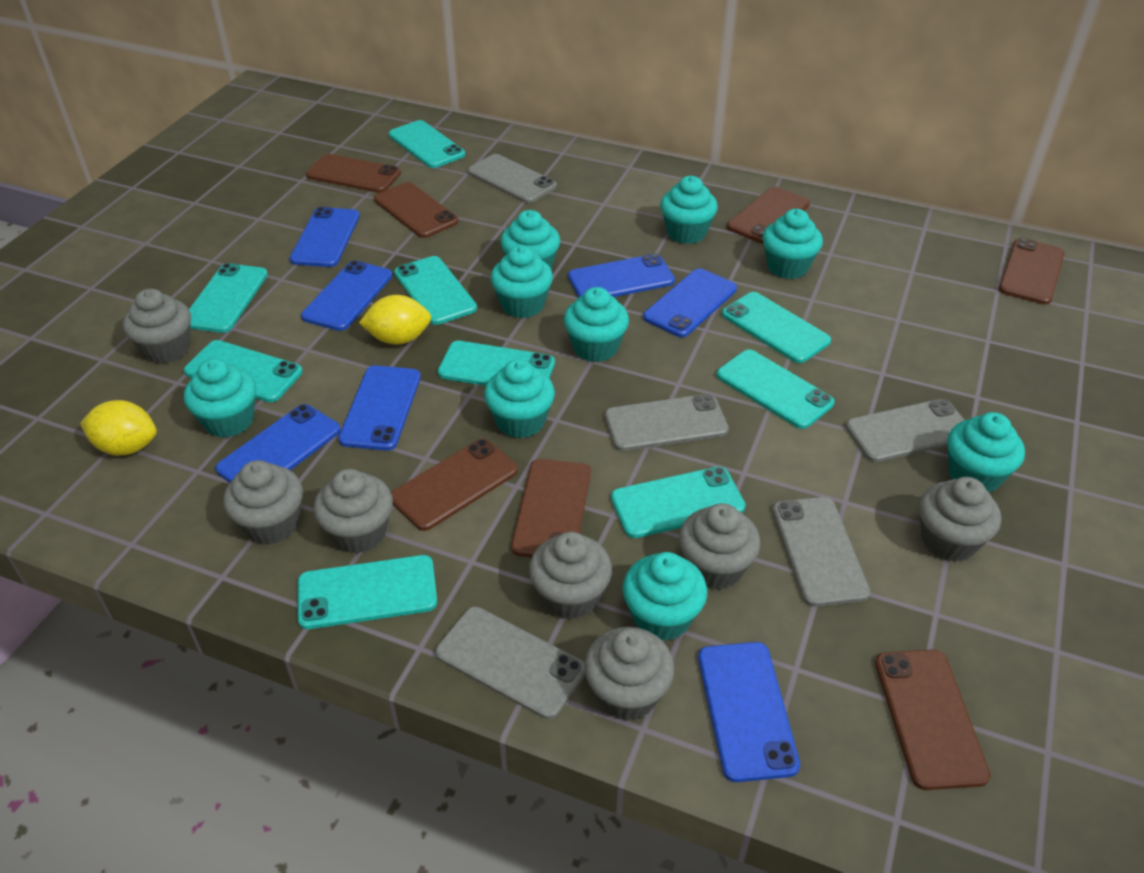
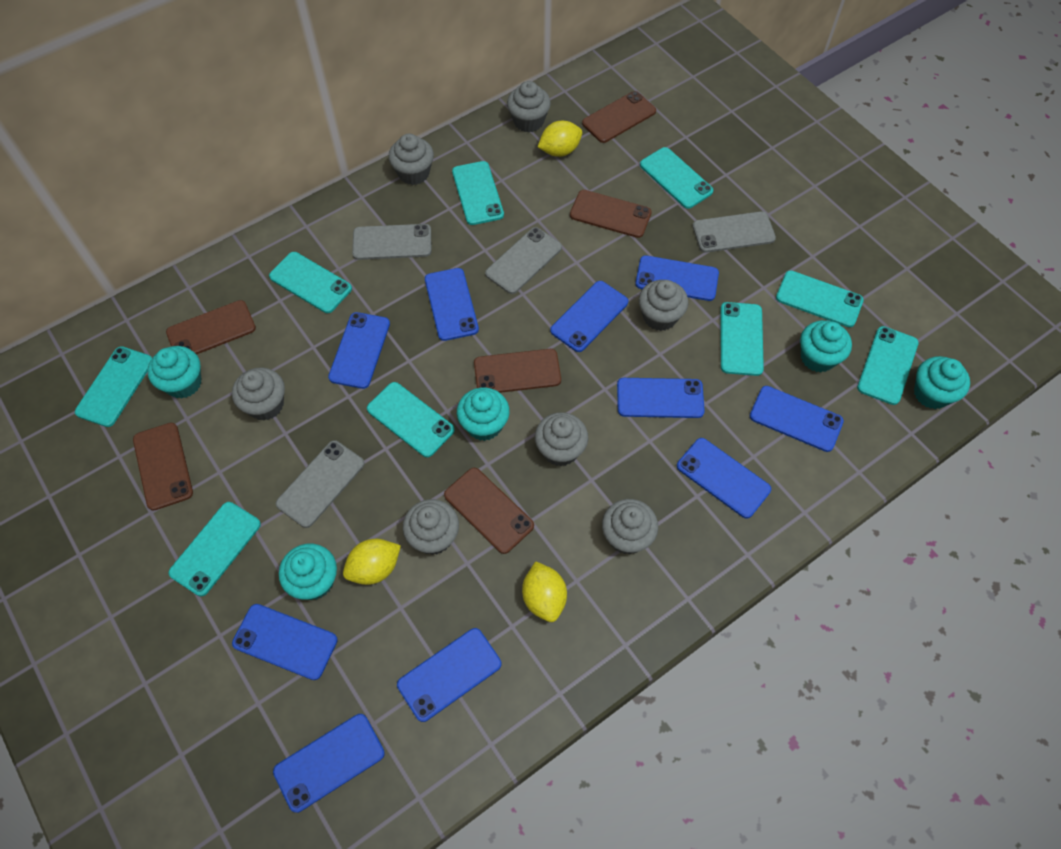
blue phone: 7 -> 10
brown phone: 7 -> 6
grey phone: 5 -> 4
turquoise cupcake: 9 -> 5
yellow lemon: 2 -> 3

